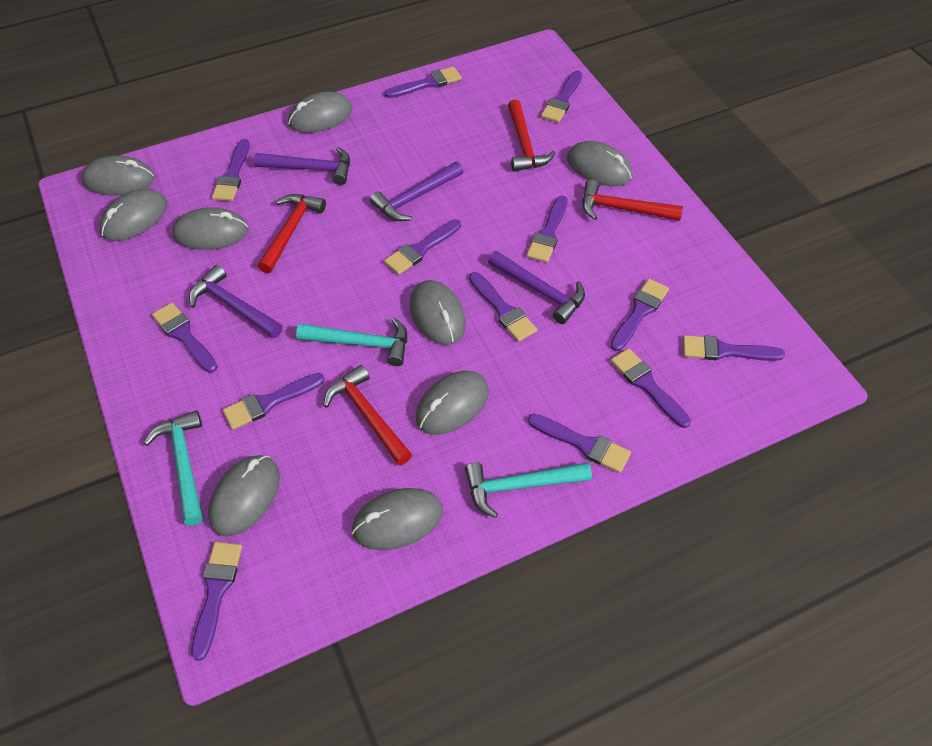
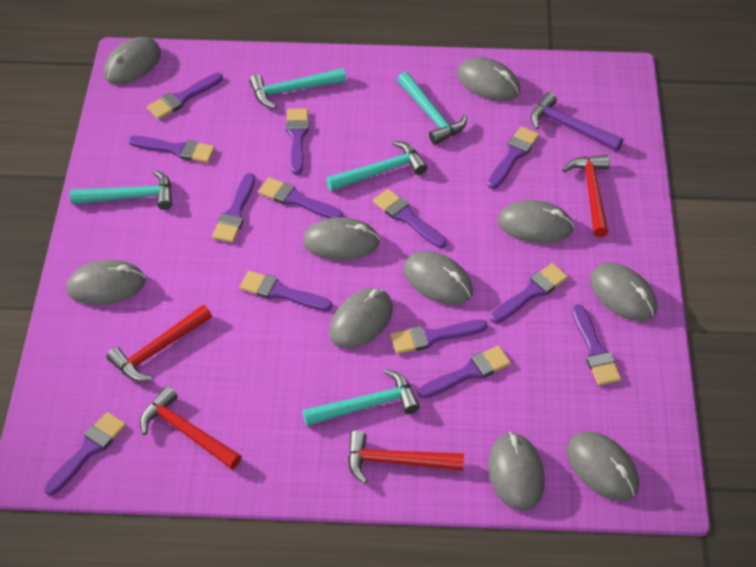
grey mouse: 9 -> 10
purple hammer: 4 -> 1
turquoise hammer: 3 -> 5

